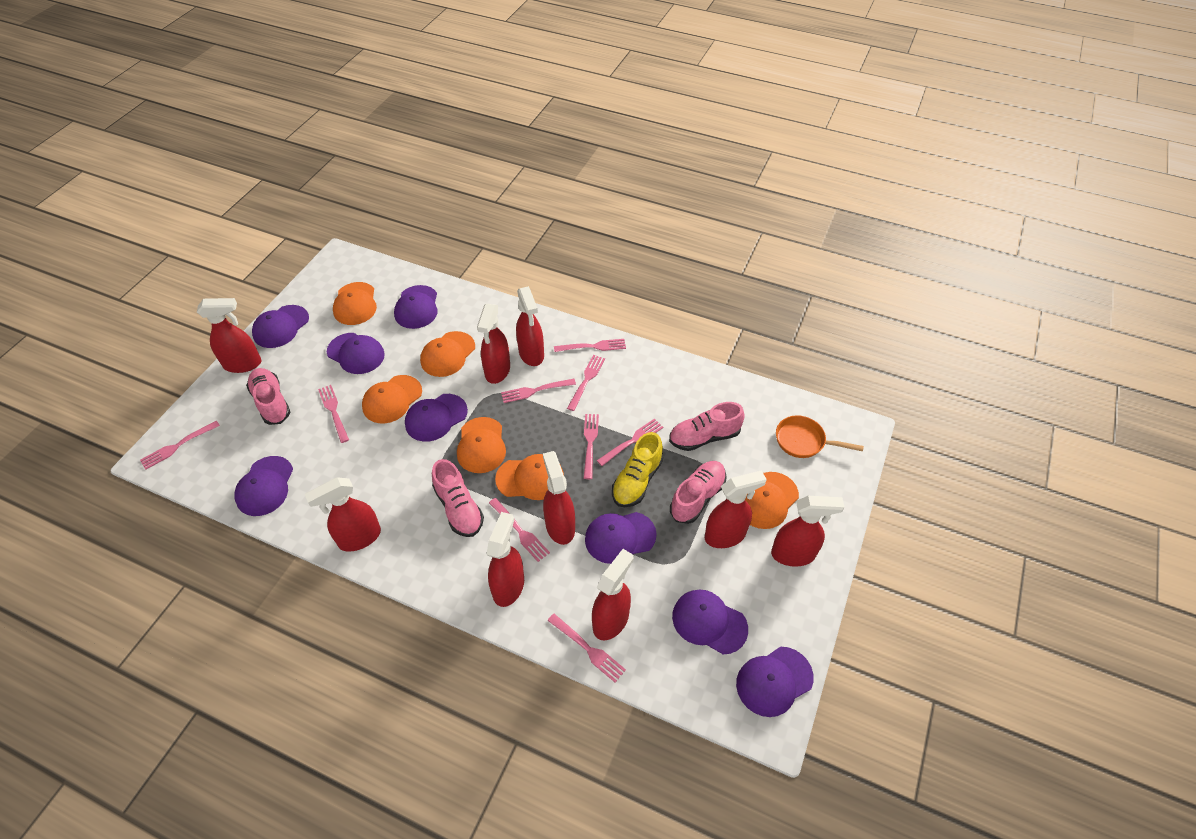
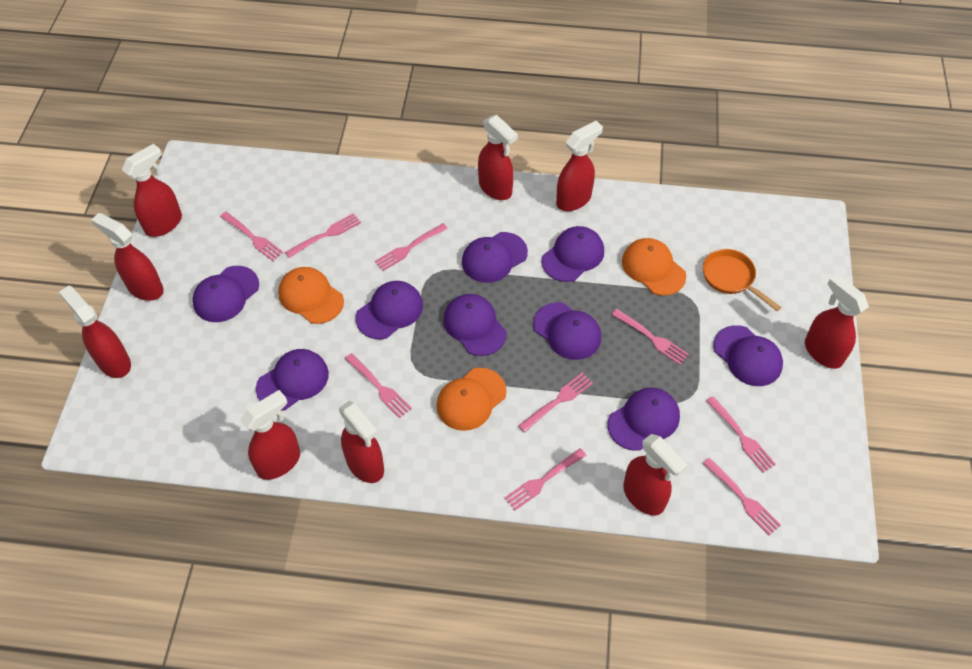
orange cap: 6 -> 3
pink shoe: 4 -> 0
purple cap: 8 -> 9
yellow shoe: 1 -> 0

